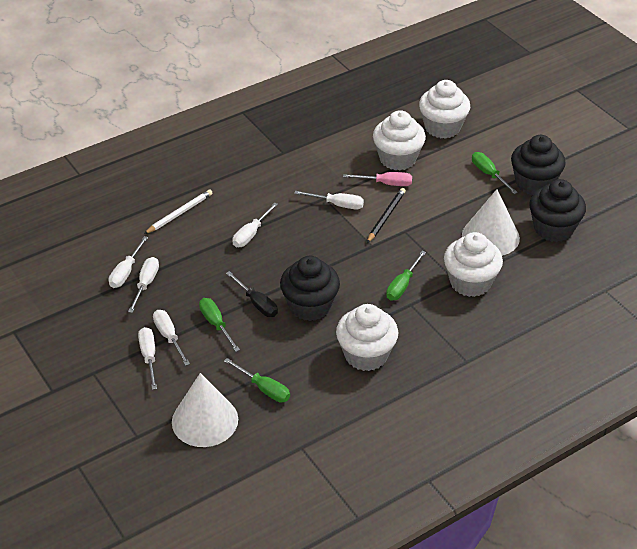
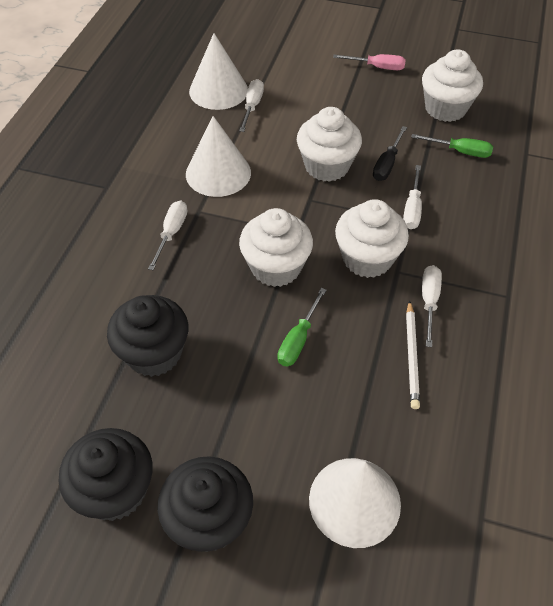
black pencil: 1 -> 0
green screwdriver: 4 -> 2
white cone: 2 -> 3
white screwdriver: 6 -> 4

